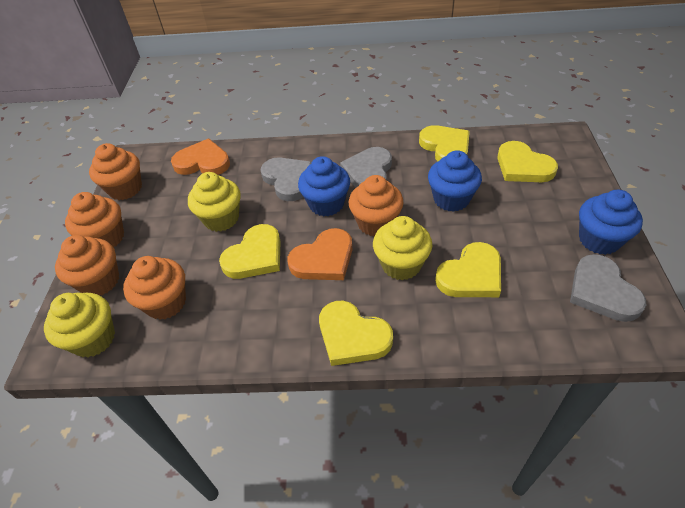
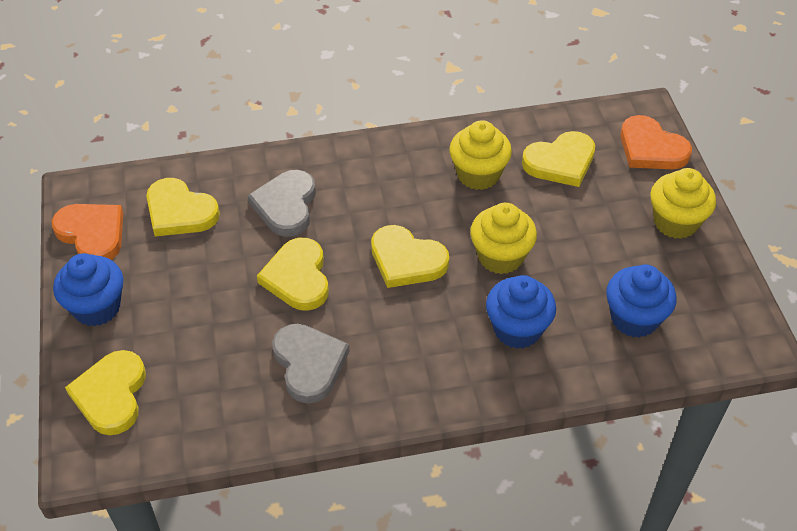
grey heart: 3 -> 2
orange cupcake: 5 -> 0

